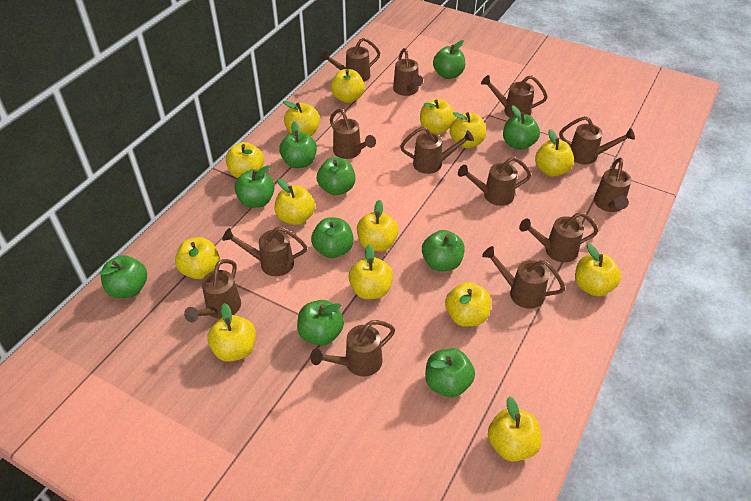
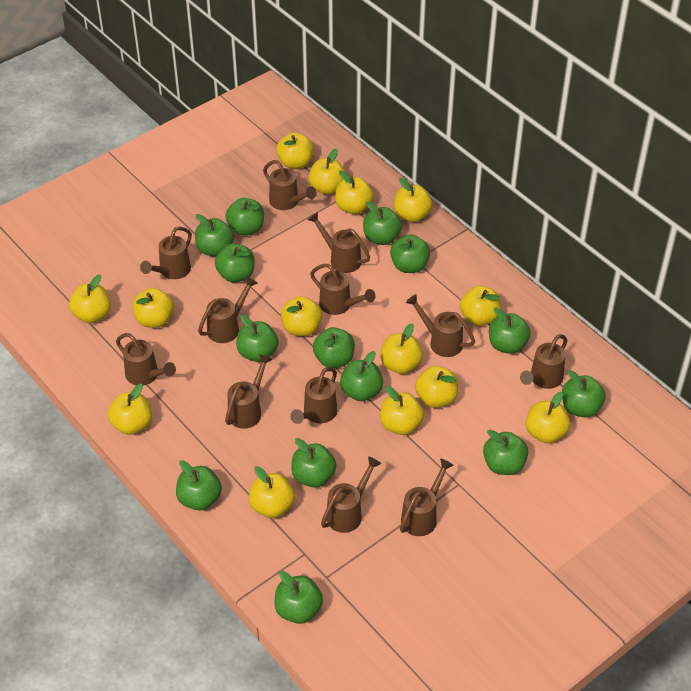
brown watering can: 13 -> 12
green apple: 10 -> 14

